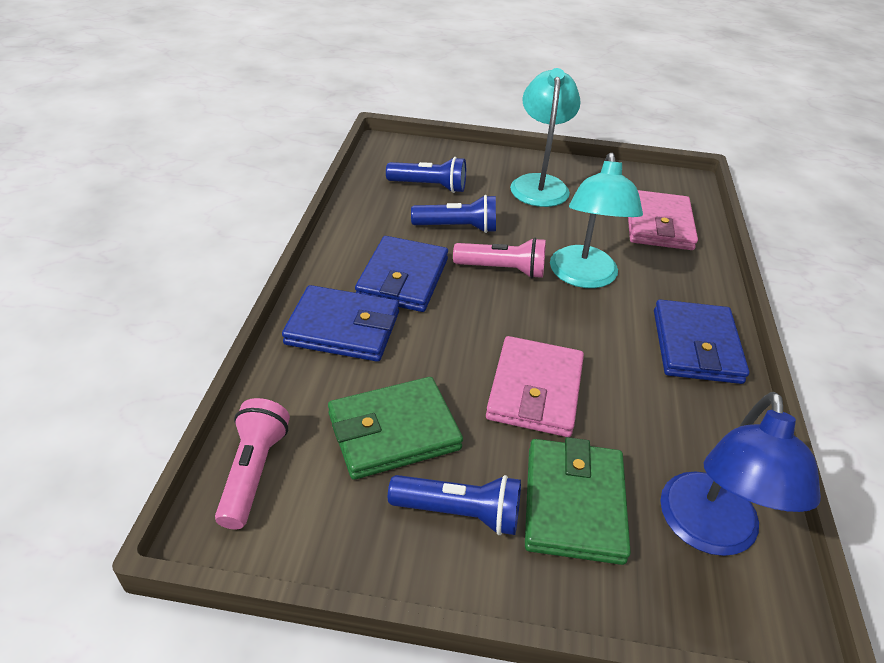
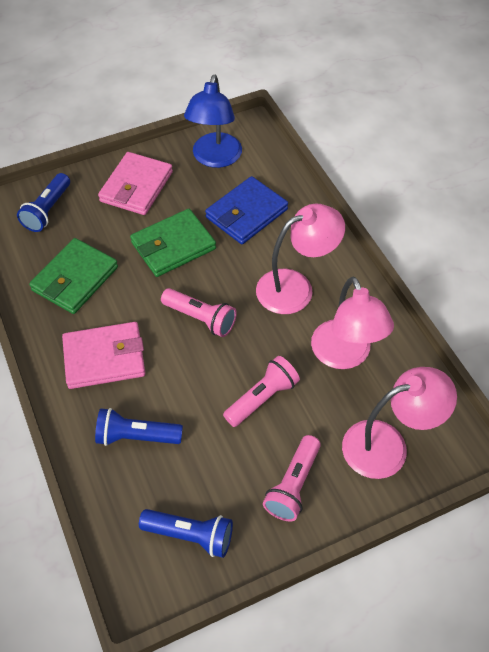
blue wallet: 3 -> 1
pink flashlight: 2 -> 3
pink lamp: 0 -> 3
turquoise lamp: 2 -> 0

